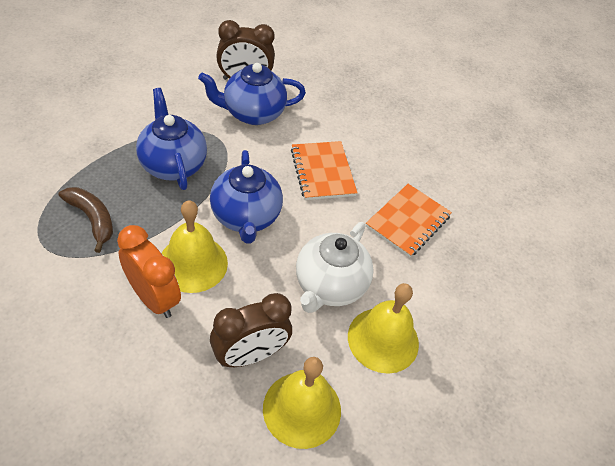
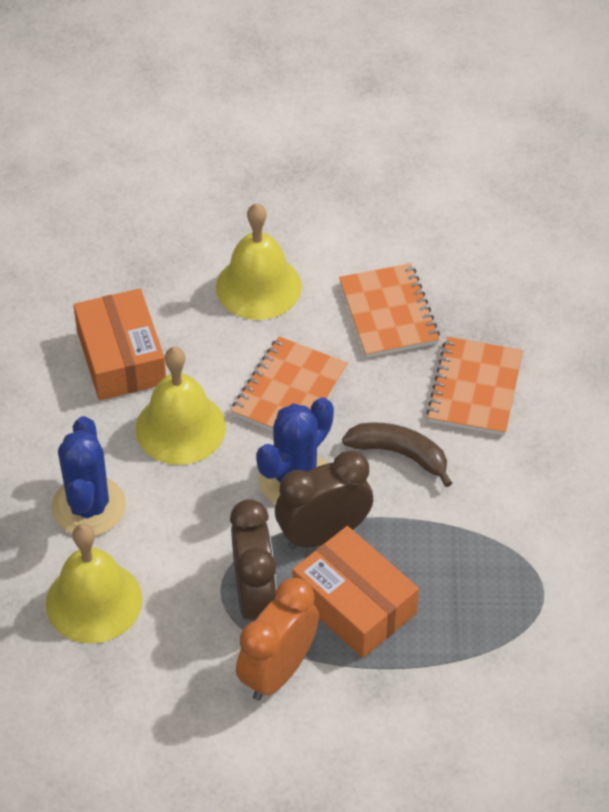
blue cactus: 0 -> 2
blue teapot: 3 -> 0
orange box: 0 -> 2
orange notebook: 2 -> 3
white teapot: 1 -> 0

